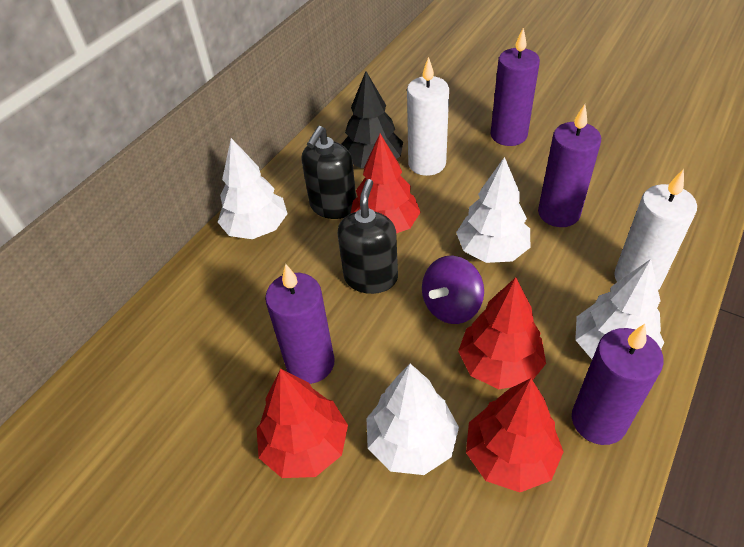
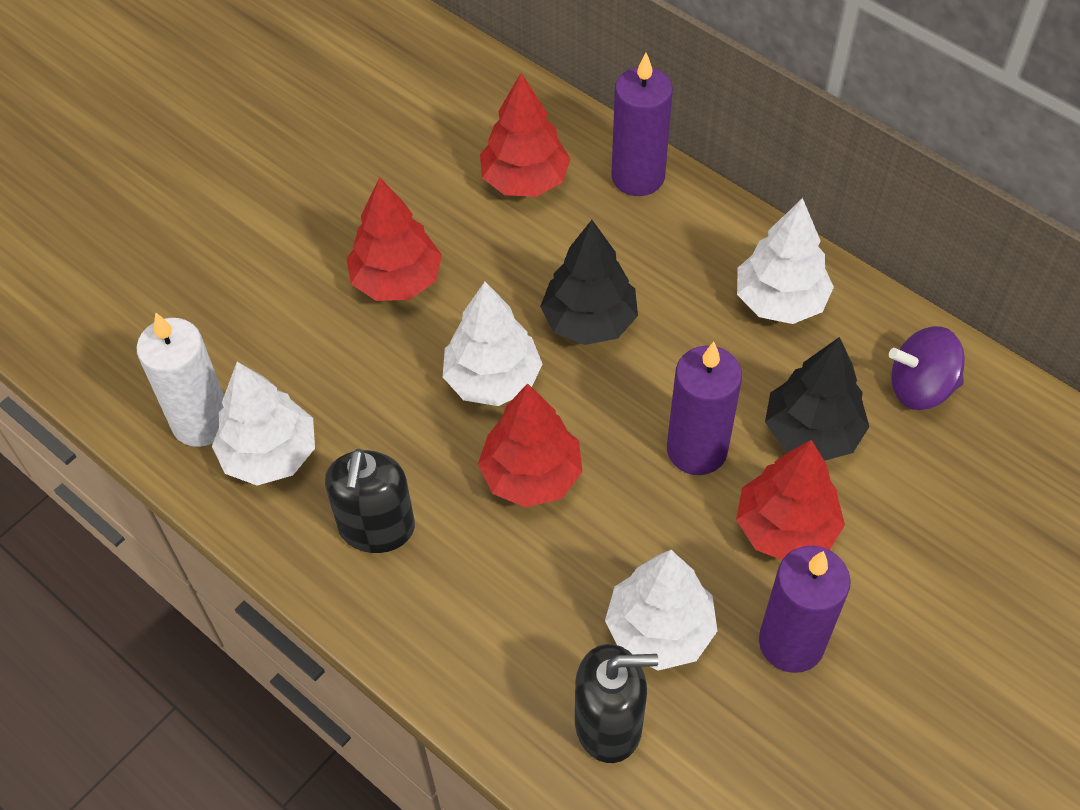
black tree: 1 -> 2
purple candle: 4 -> 3
white candle: 2 -> 1

